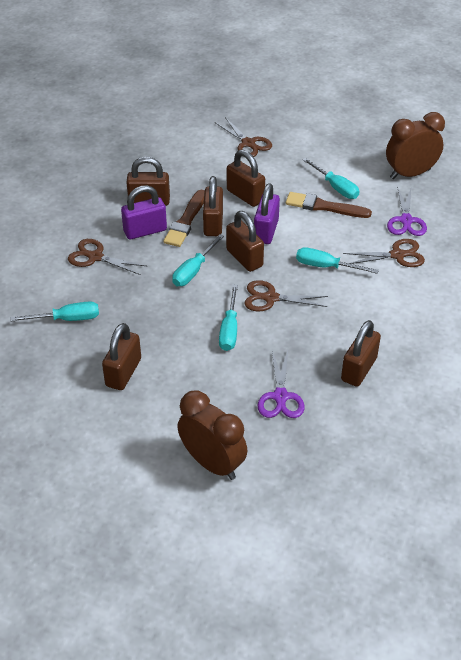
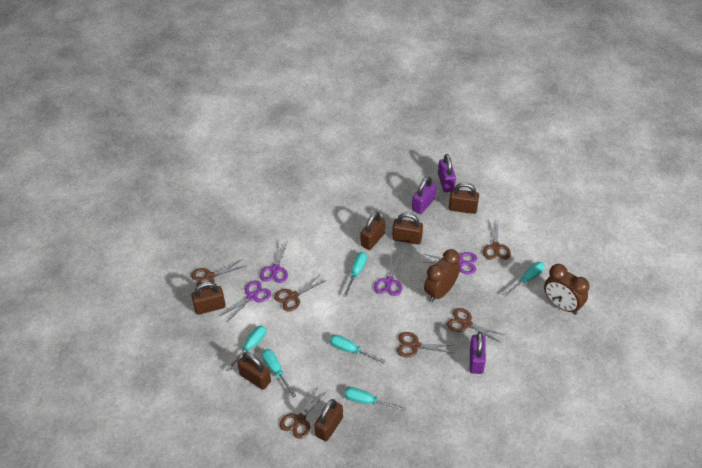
brown brush: 2 -> 0
brown scissors: 4 -> 6
purple padlock: 2 -> 3
purple scissors: 2 -> 4
turquoise screwdriver: 5 -> 6

